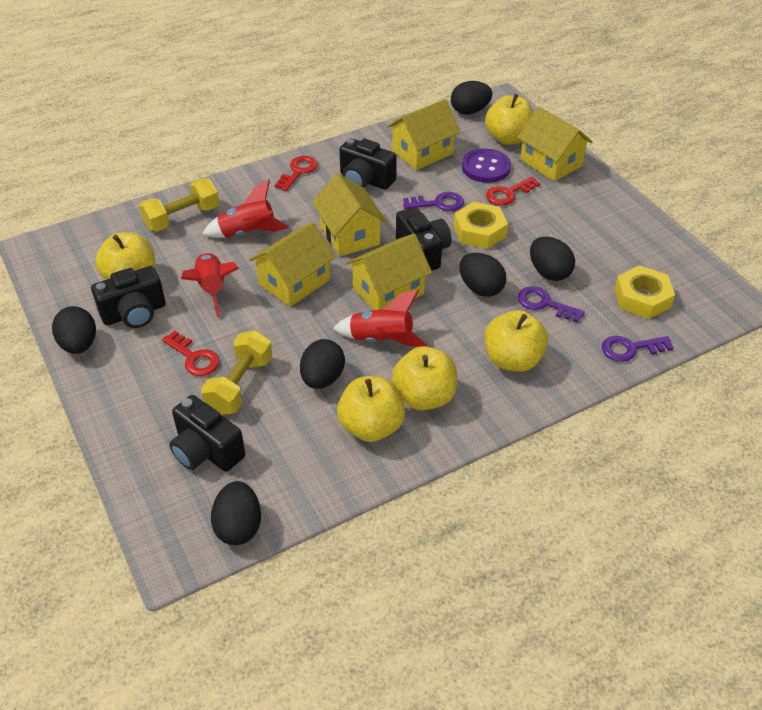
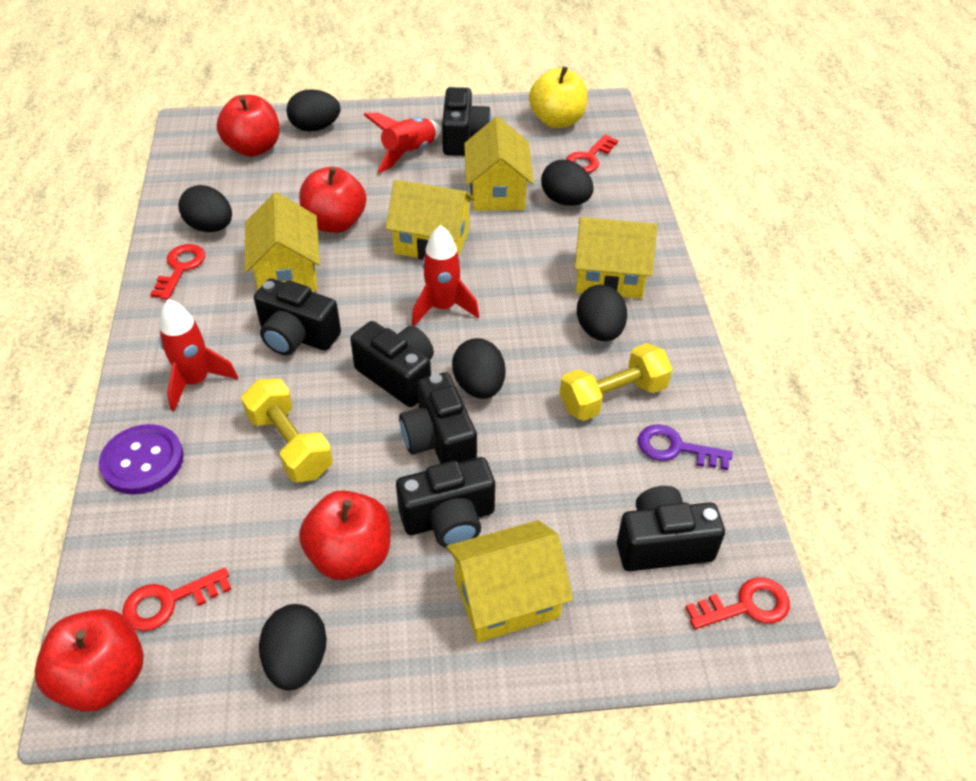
black camera: 4 -> 6
purple key: 3 -> 1
red apple: 0 -> 4
red key: 3 -> 4
yellow apple: 5 -> 1
yellow nut: 2 -> 0

